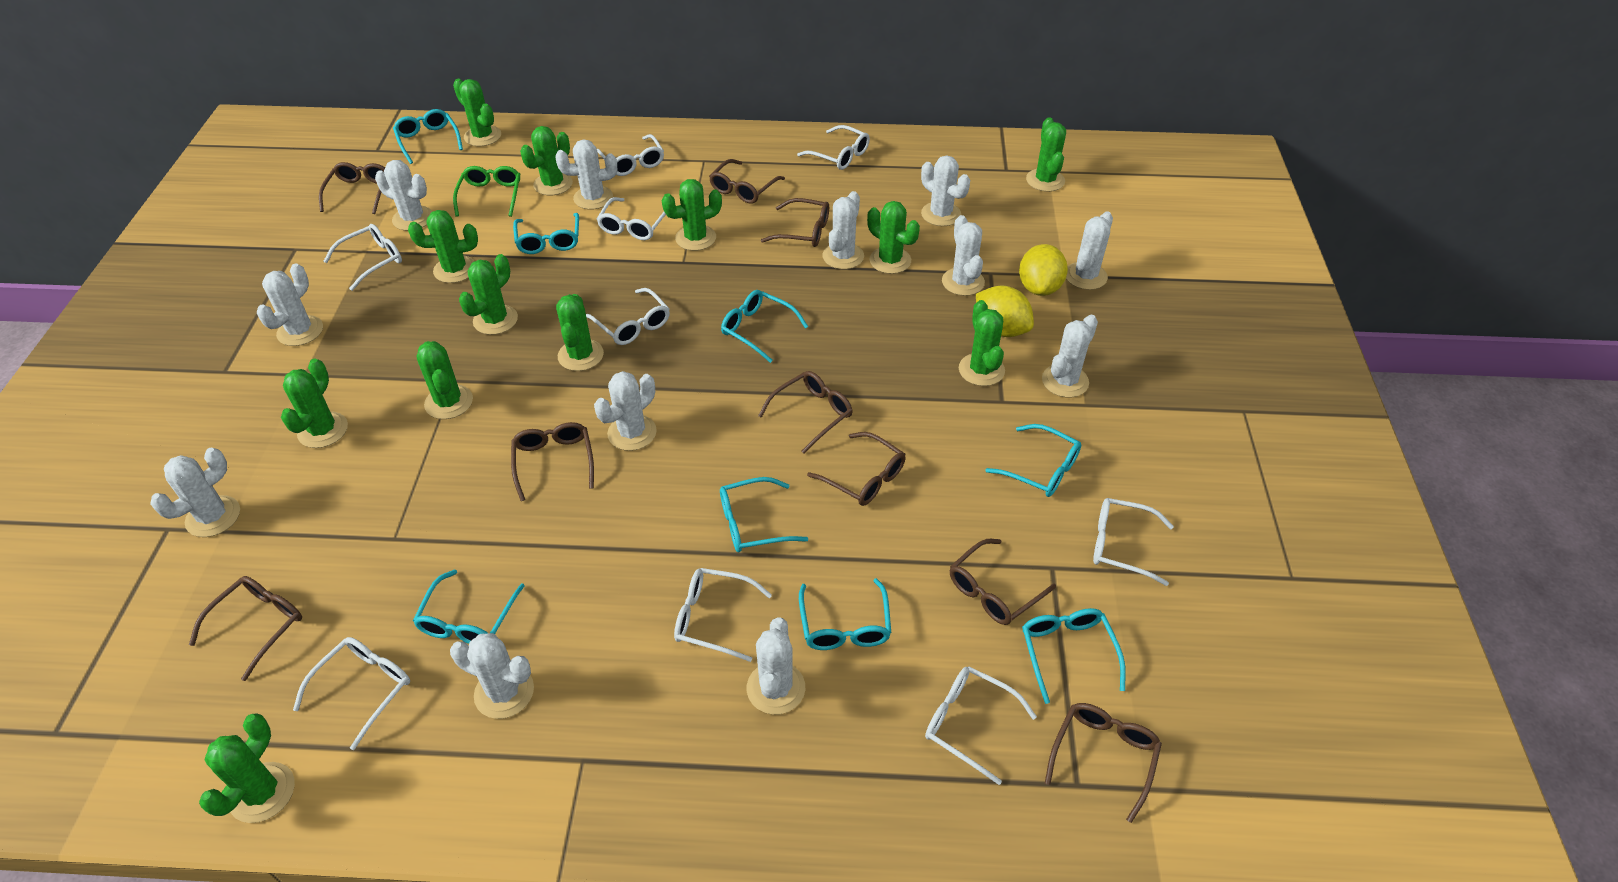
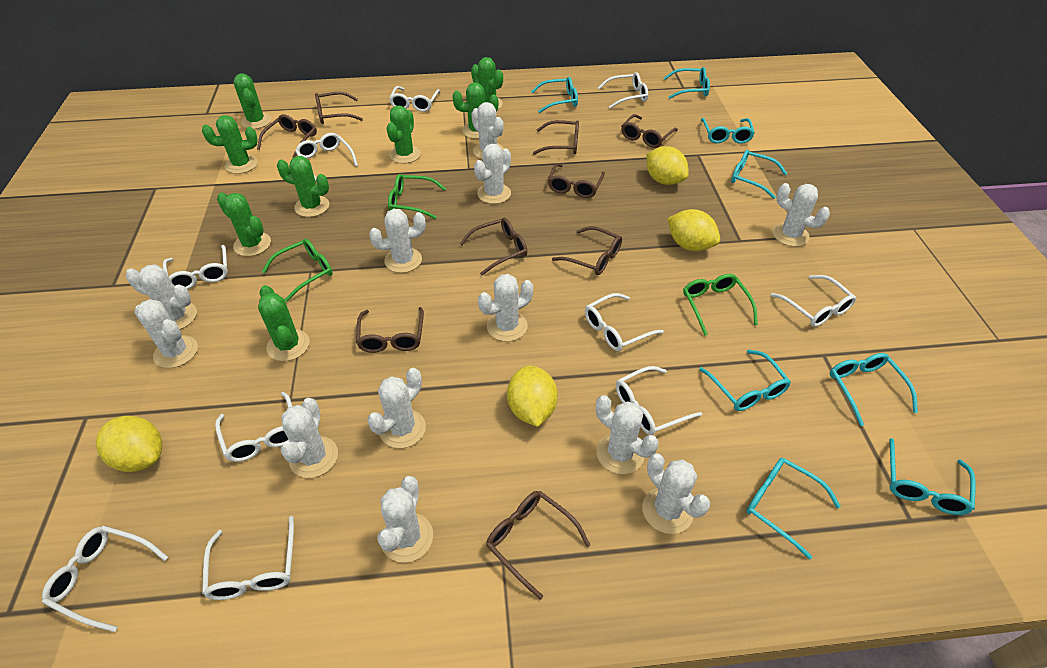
green cactus: 12 -> 8
green glasses: 1 -> 3
white glasses: 9 -> 10
yellow lemon: 2 -> 4

